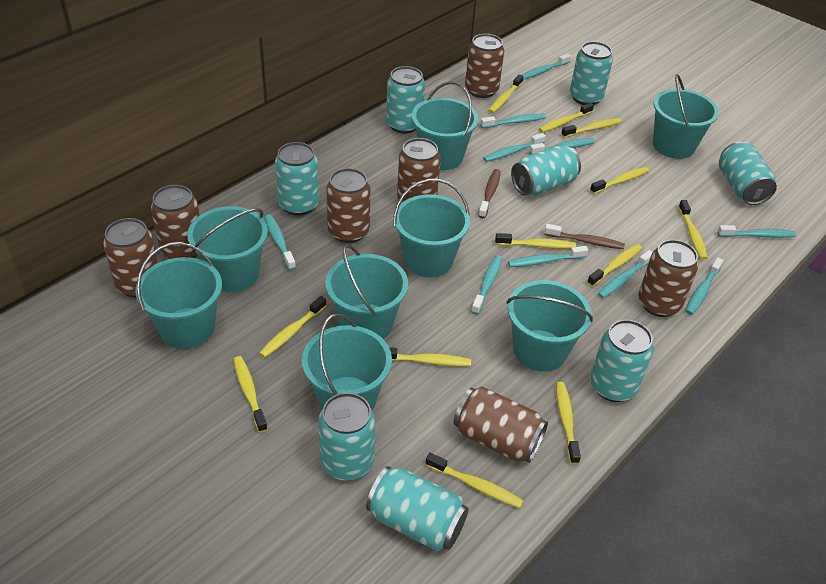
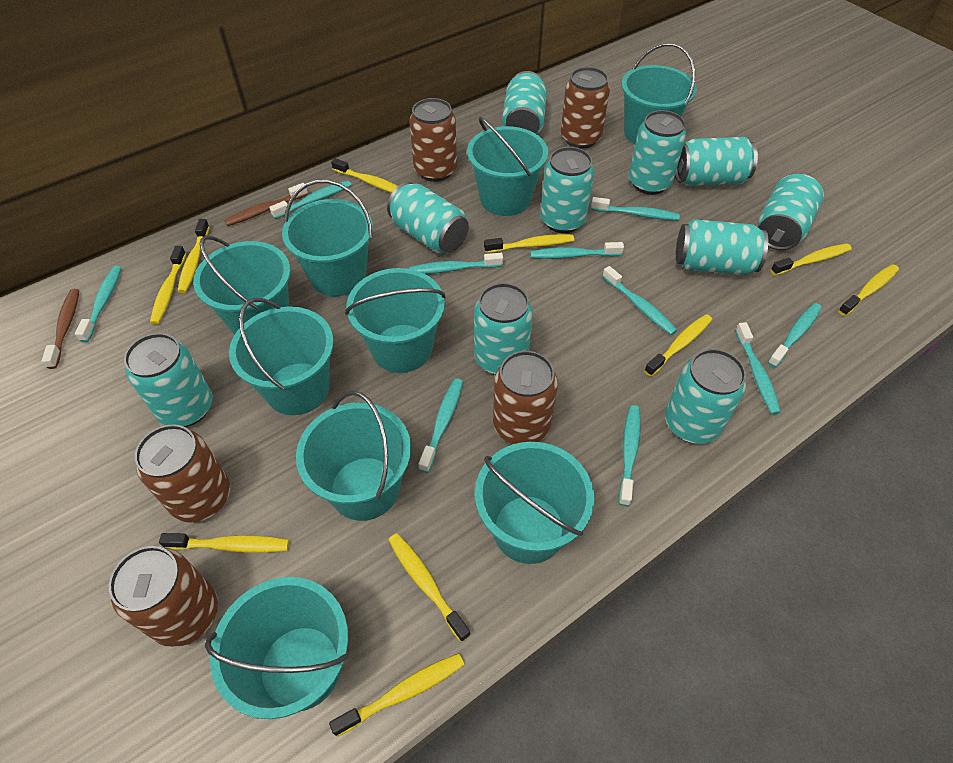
brown can: 7 -> 5
turquoise bucket: 8 -> 9
turquoise can: 8 -> 10
yellow toothbrush: 12 -> 10

